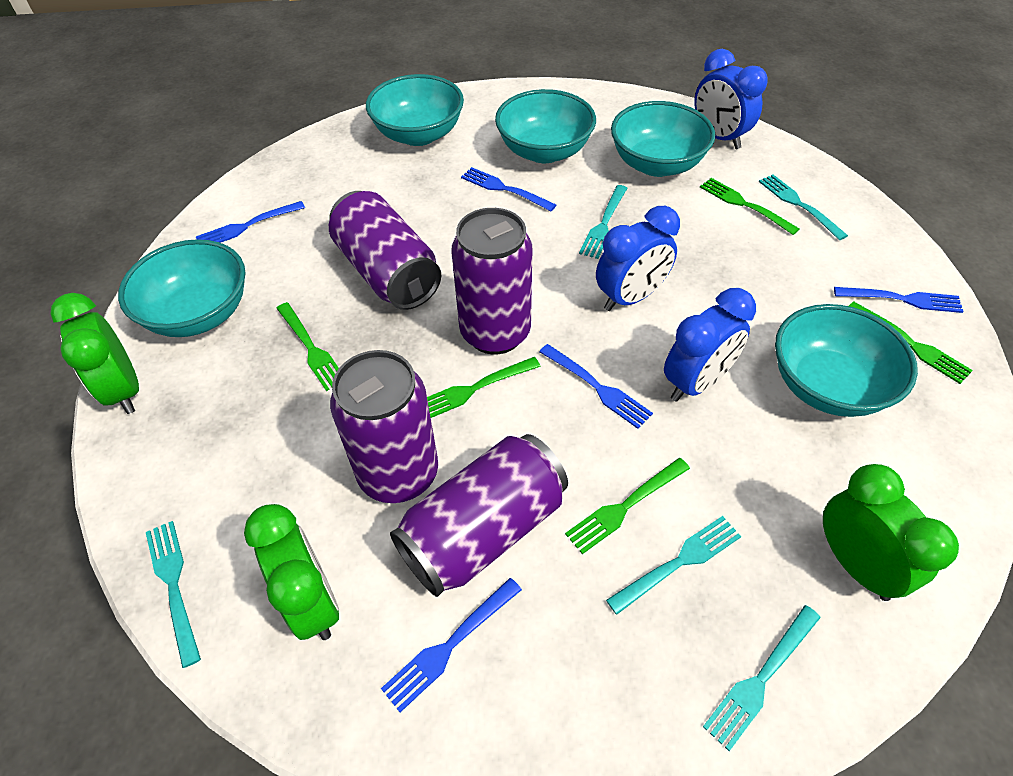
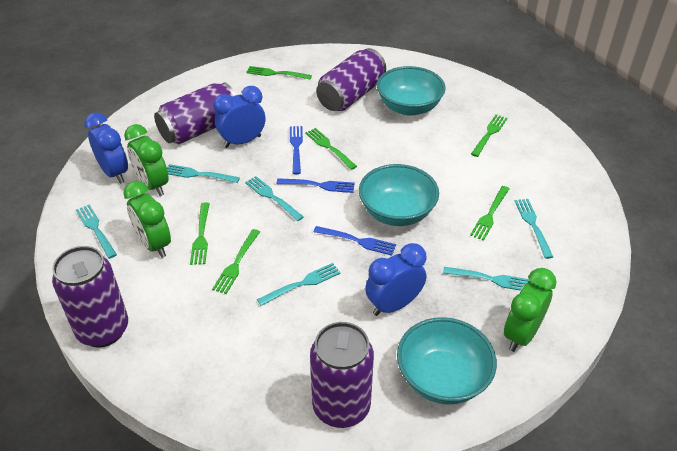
blue fork: 5 -> 3
green fork: 5 -> 6
turquoise bowl: 5 -> 3
turquoise fork: 5 -> 6

